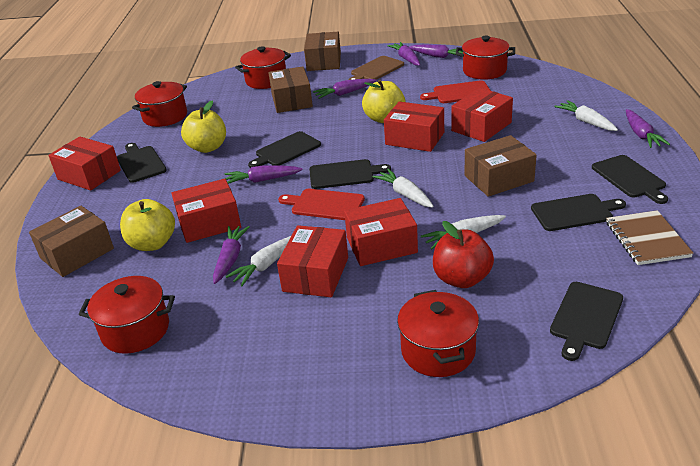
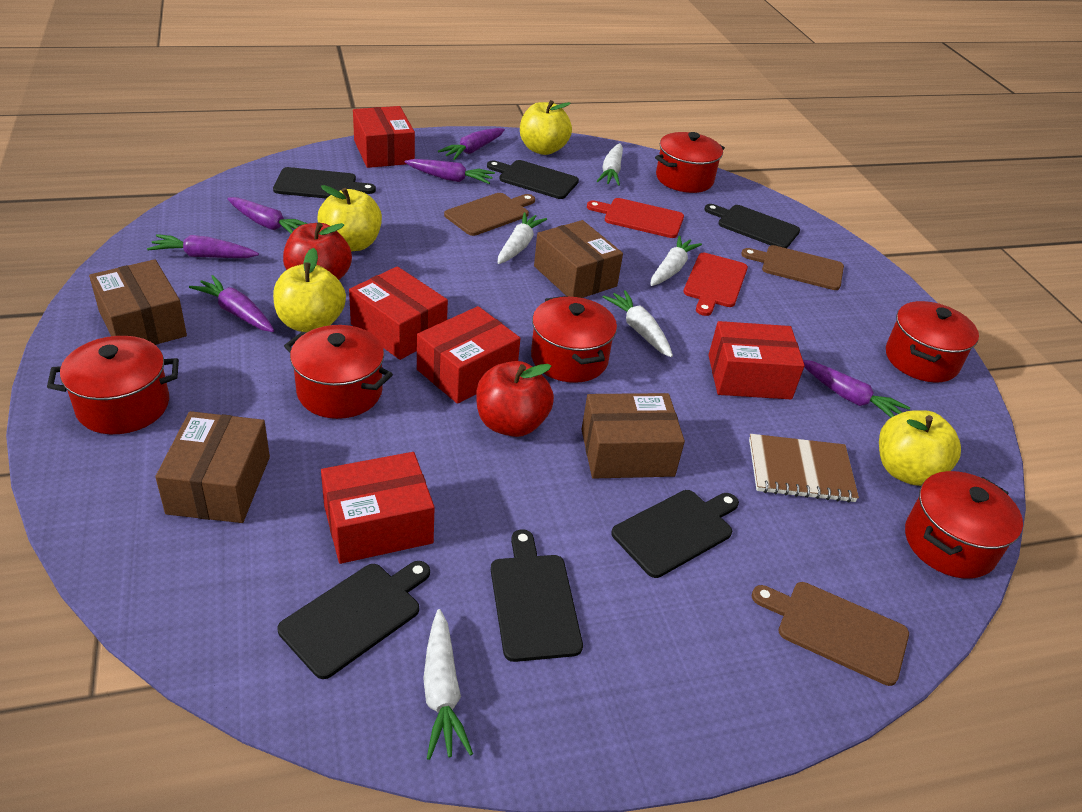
brown cutting board: 1 -> 3
red apple: 1 -> 2
red box: 6 -> 5
red pot: 5 -> 6
white carrot: 4 -> 5
yellow apple: 3 -> 4

